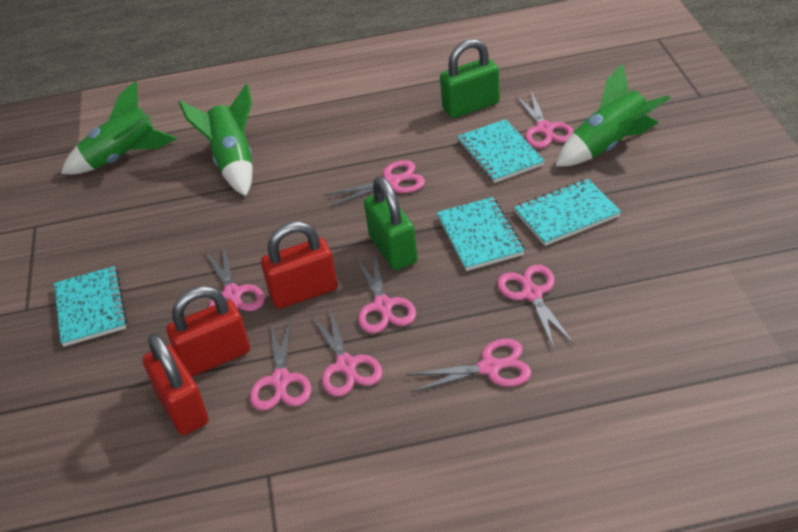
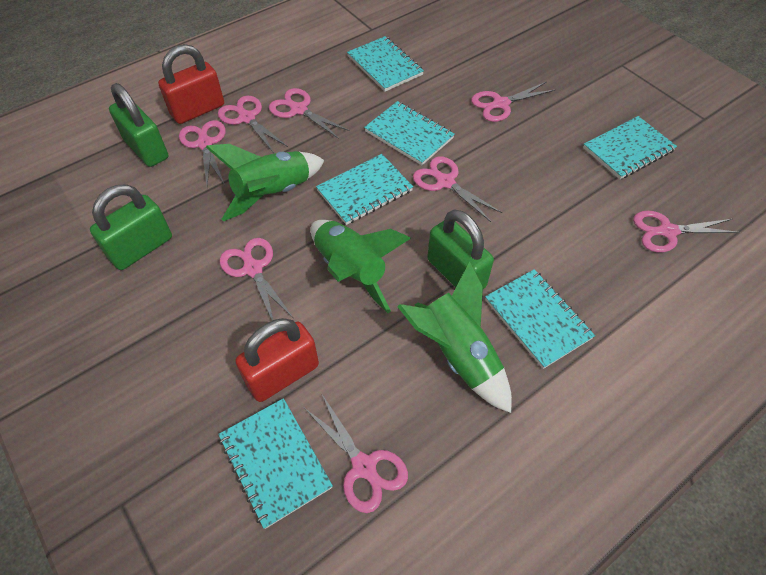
green padlock: 2 -> 3
red padlock: 3 -> 2
turquoise notebook: 4 -> 6

